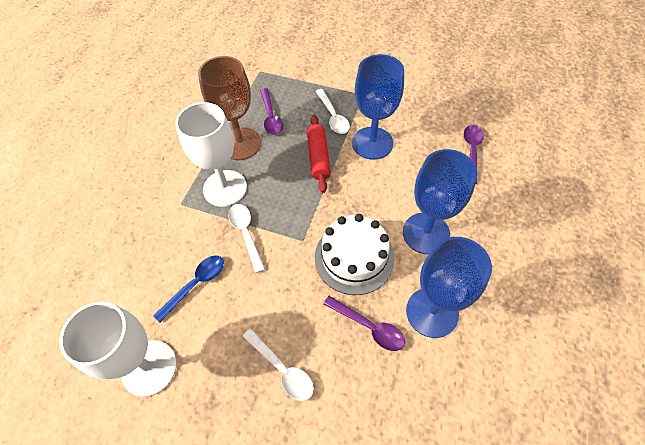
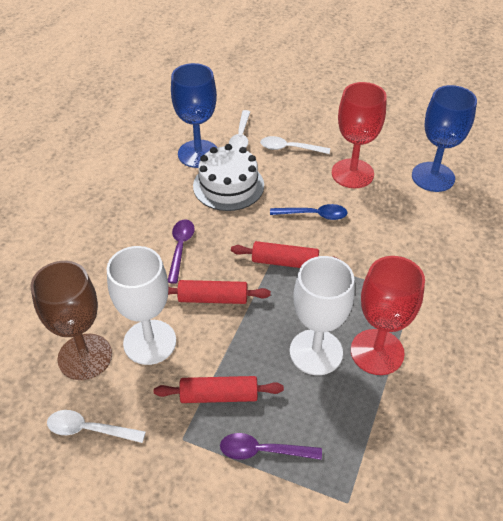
blue goblet: 3 -> 2
purple spoon: 3 -> 2
red goblet: 0 -> 2
red rolling pin: 1 -> 3

